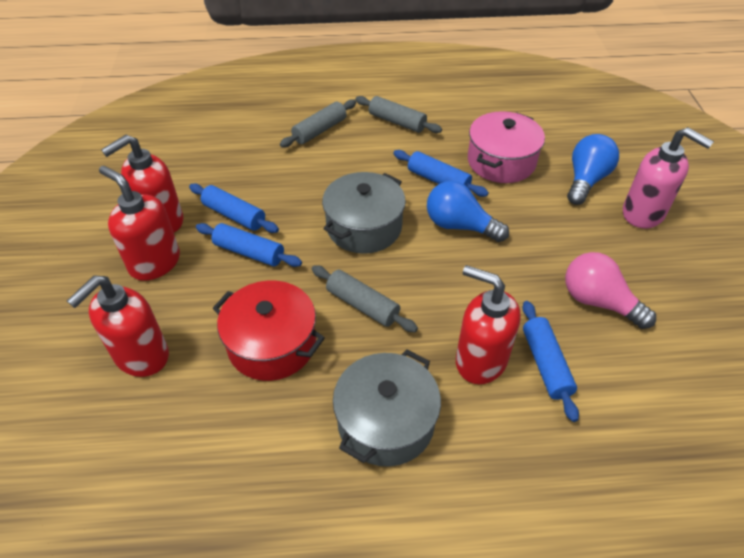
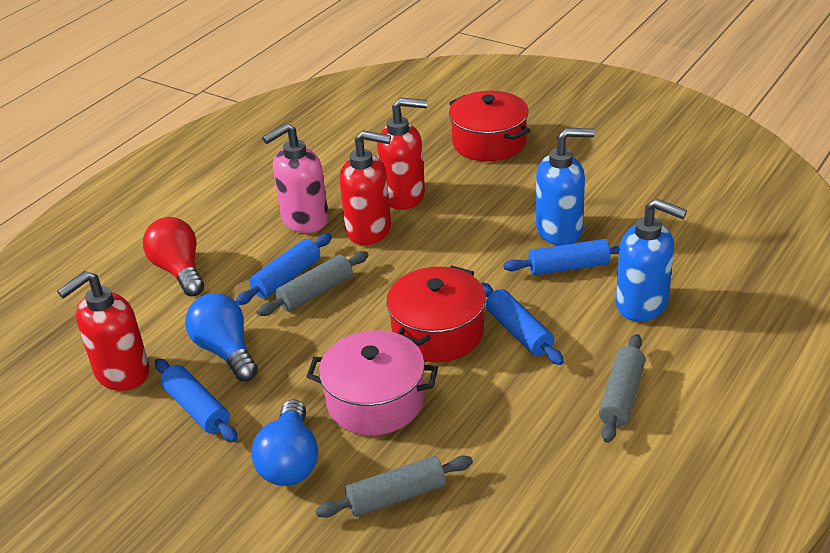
blue soap dispenser: 0 -> 2
grey pot: 2 -> 0
pink light bulb: 1 -> 0
red light bulb: 0 -> 1
red pot: 1 -> 2
red soap dispenser: 4 -> 3

